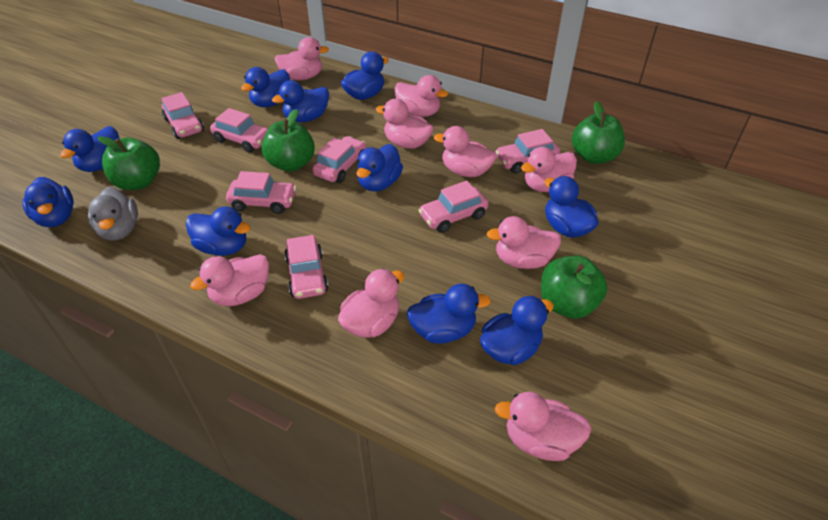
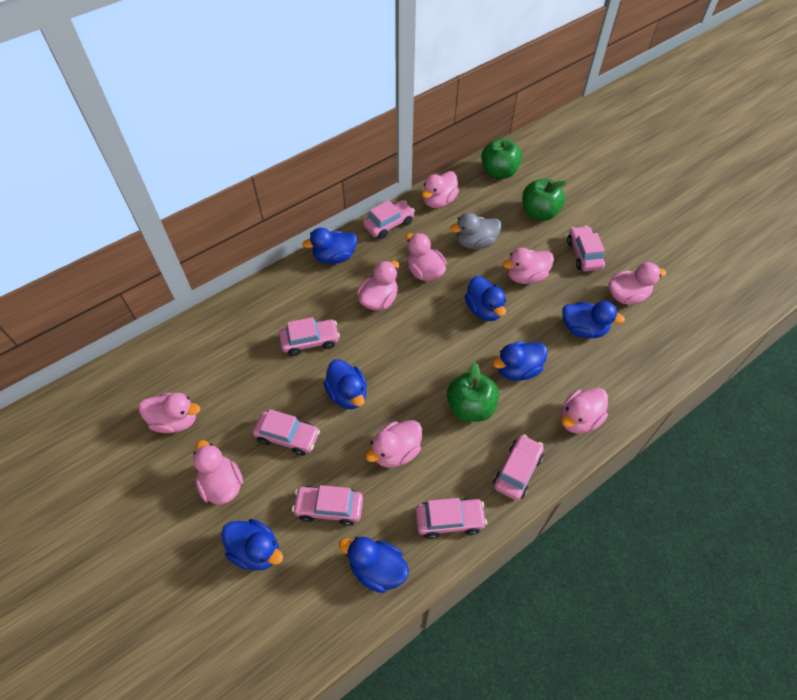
blue duck: 10 -> 7
green apple: 4 -> 3

